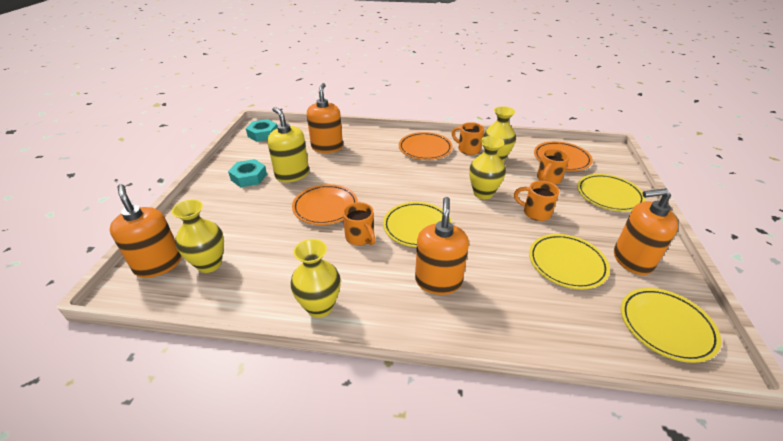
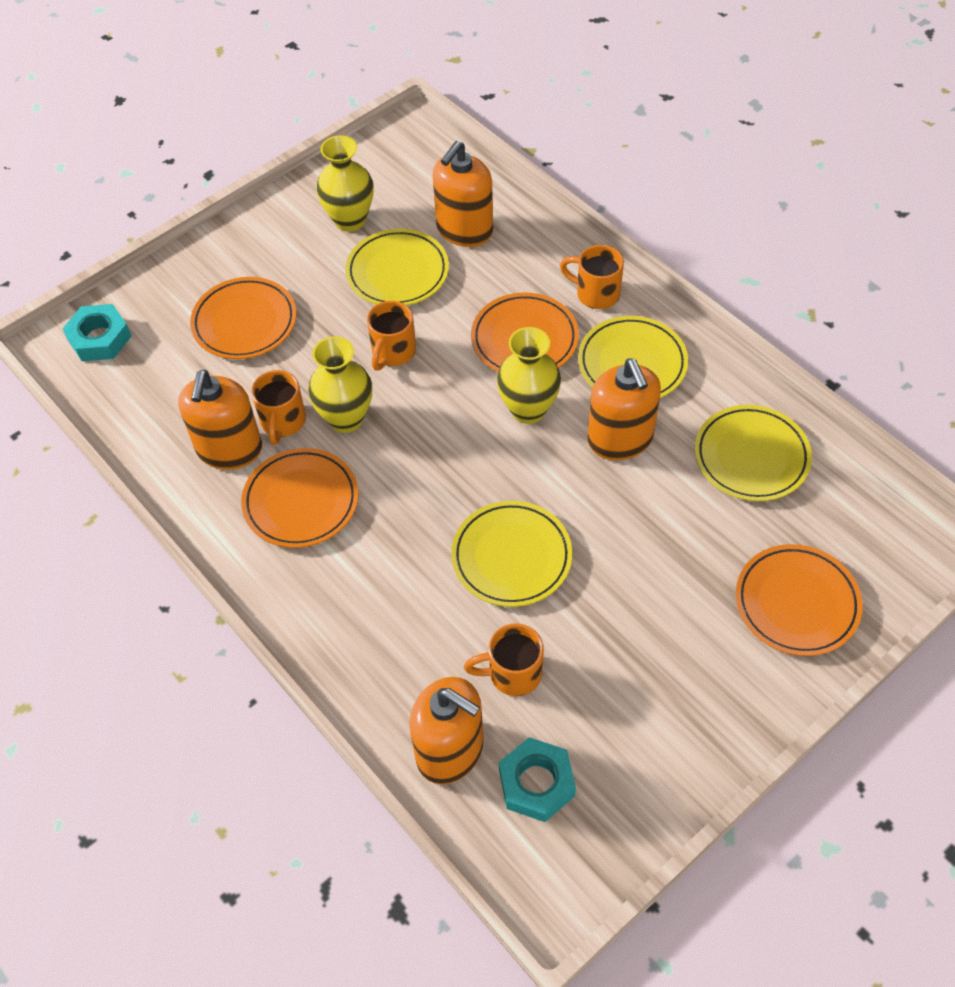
orange plate: 3 -> 4
yellow soap dispenser: 1 -> 0
yellow vase: 4 -> 3

